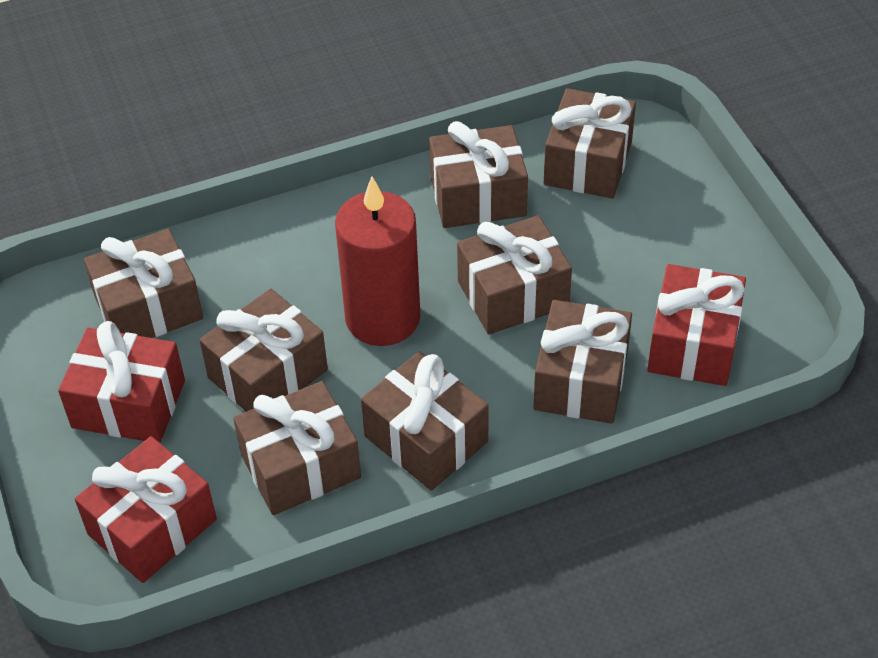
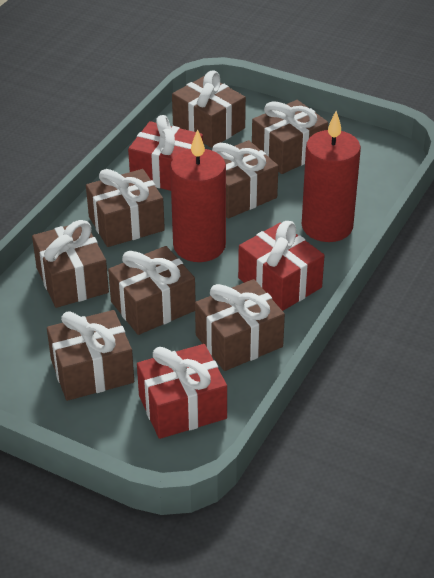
red candle: 1 -> 2

